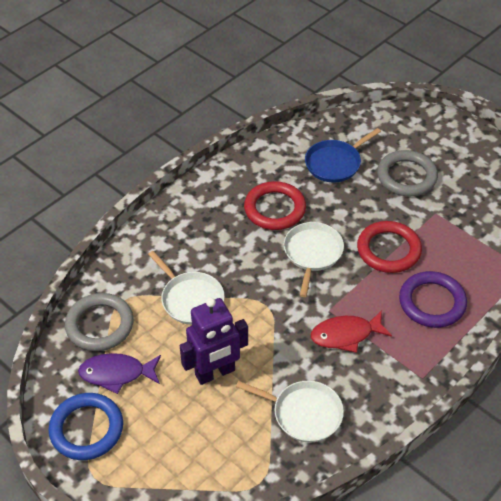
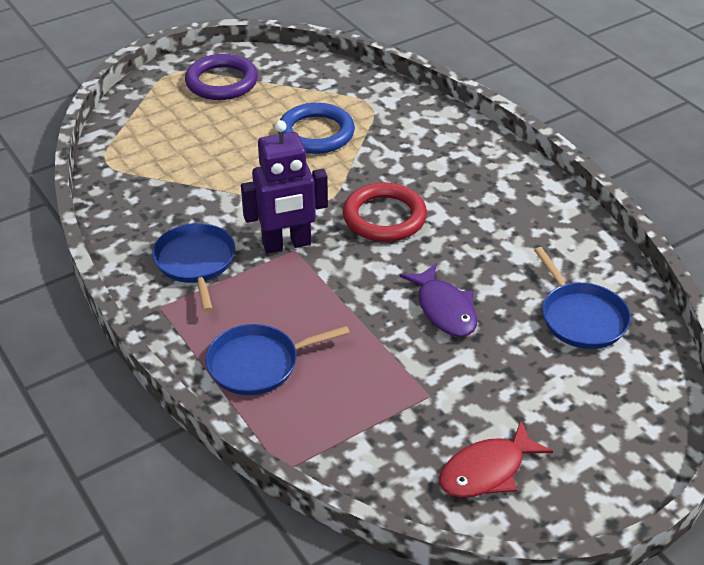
blue pan: 1 -> 3
grey ring: 2 -> 0
red ring: 2 -> 1
white pan: 3 -> 0

